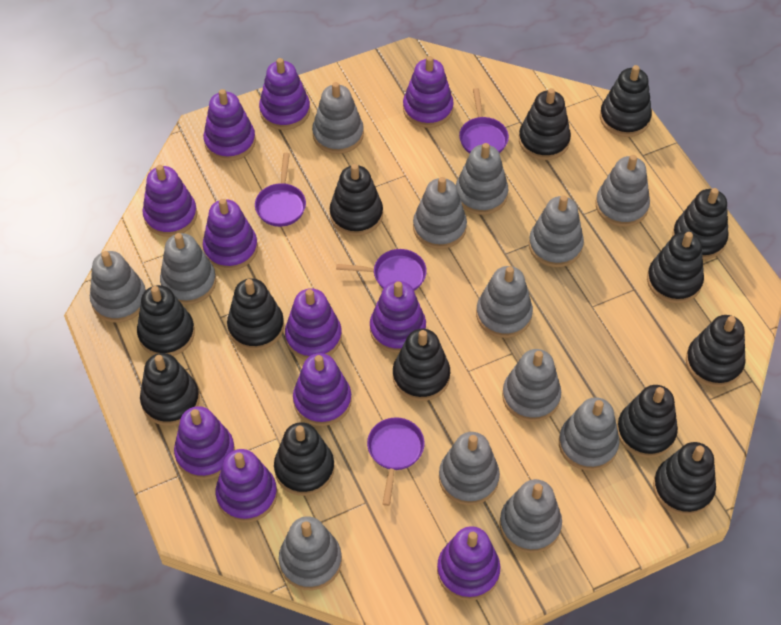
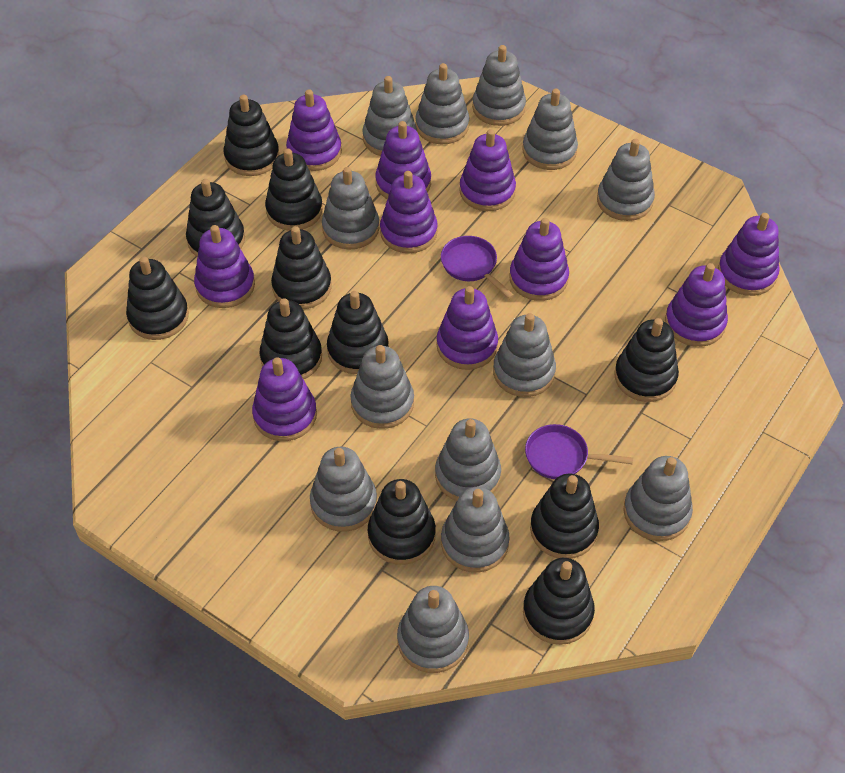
black stacking toy: 13 -> 11
purple pan: 4 -> 2
purple stacking toy: 11 -> 10

